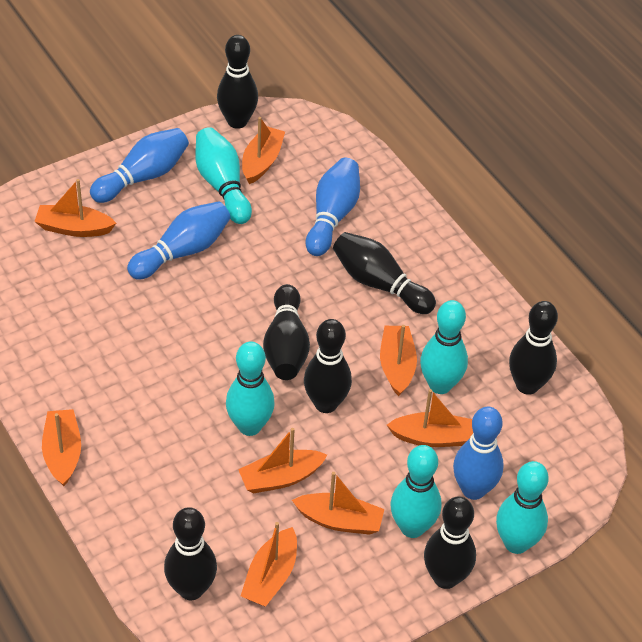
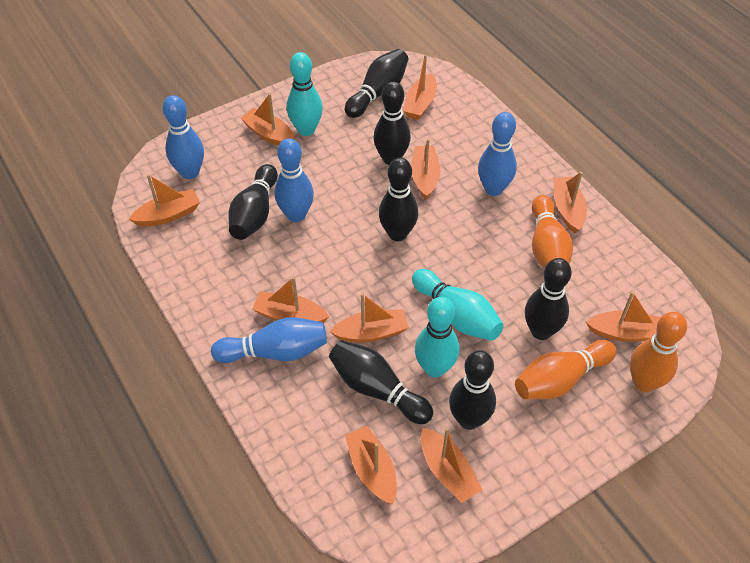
orange boat: 8 -> 10
orange bowling pin: 0 -> 3
turquoise bowling pin: 5 -> 3

